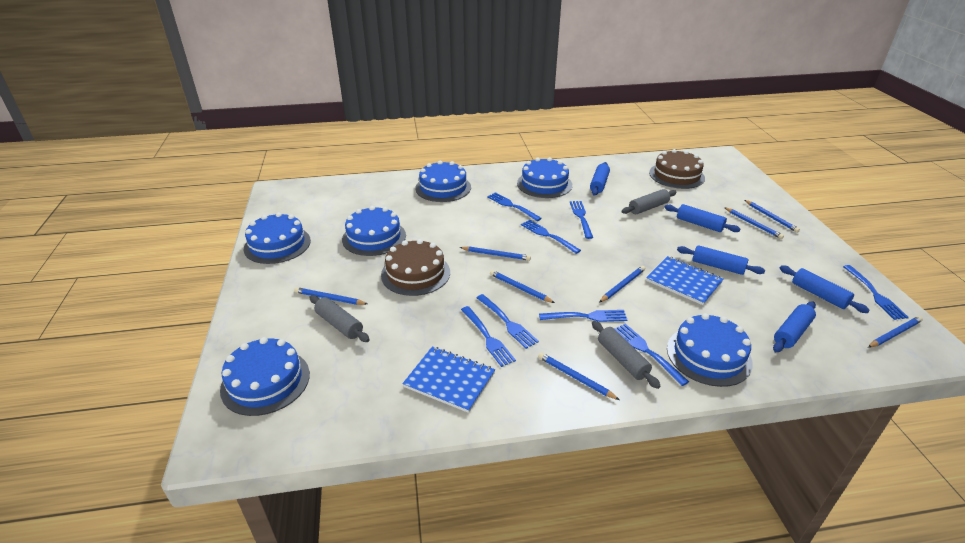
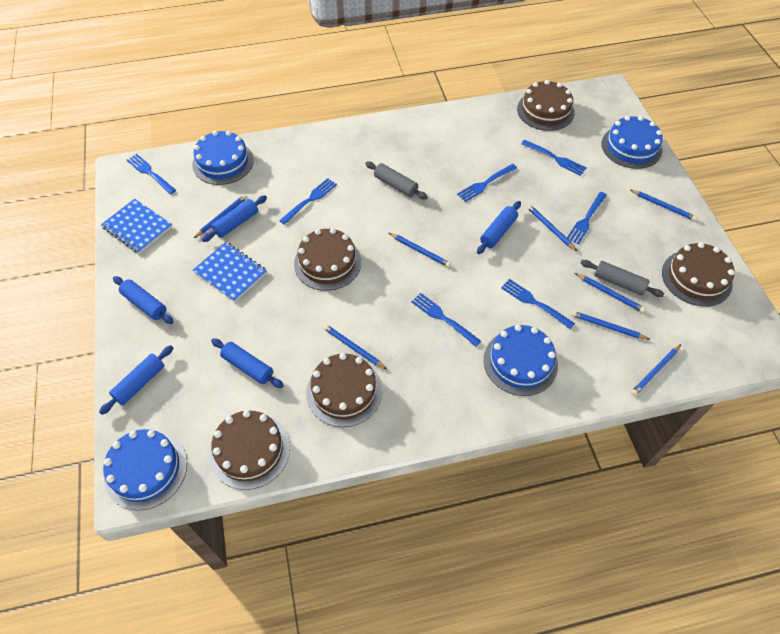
blue cake: 6 -> 4
blue fork: 8 -> 7
brown cake: 2 -> 5
grey rolling pin: 3 -> 2

